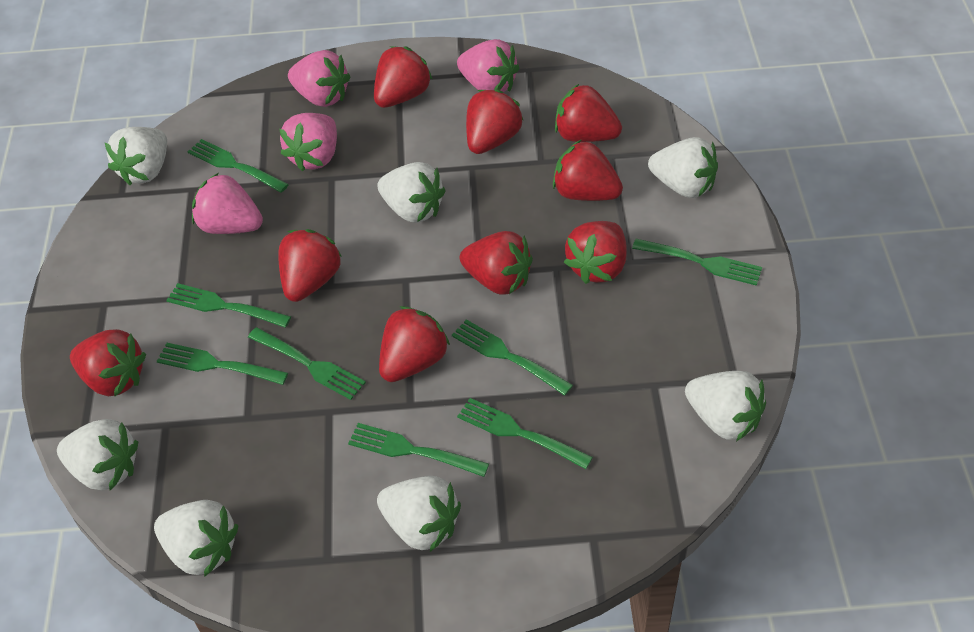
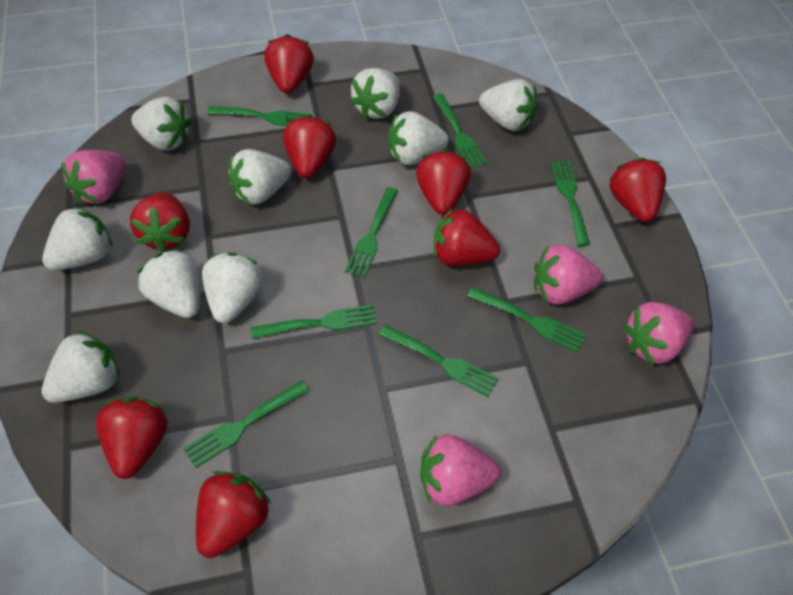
red strawberry: 9 -> 8
white strawberry: 7 -> 9

